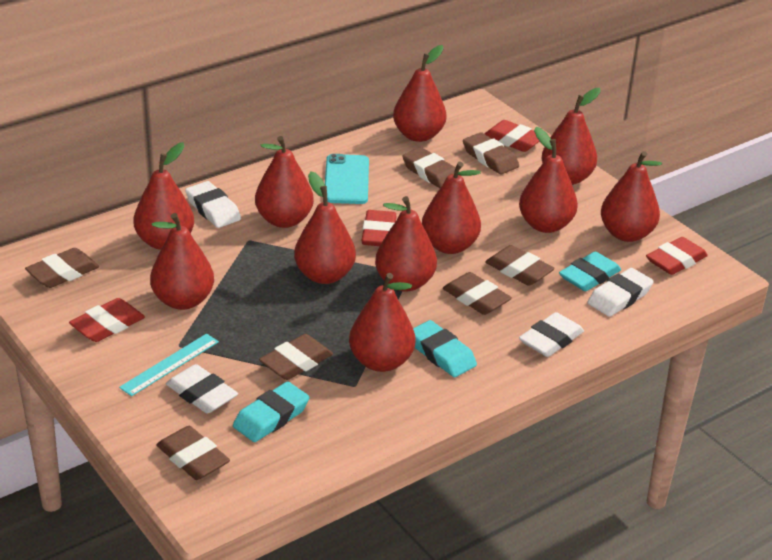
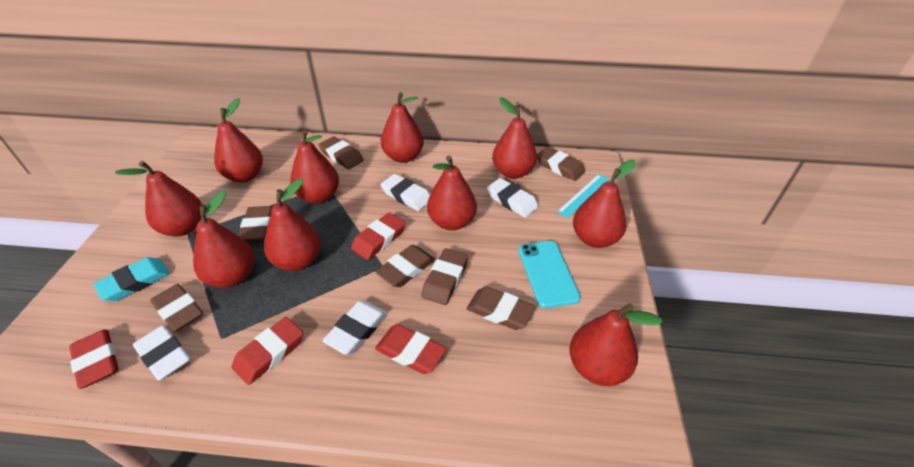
red pear: 11 -> 10
turquoise eraser: 3 -> 1

